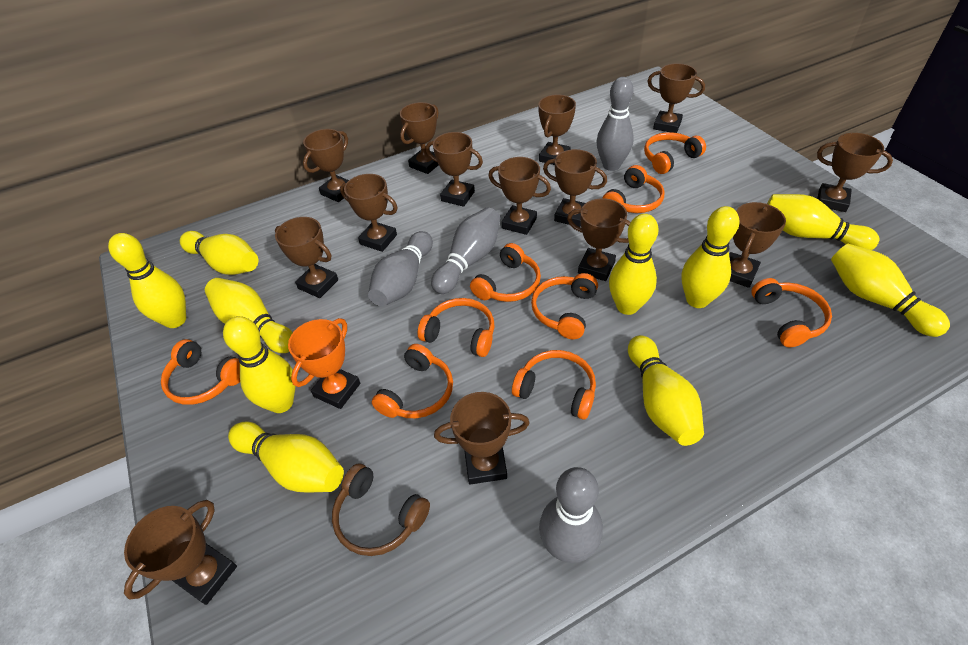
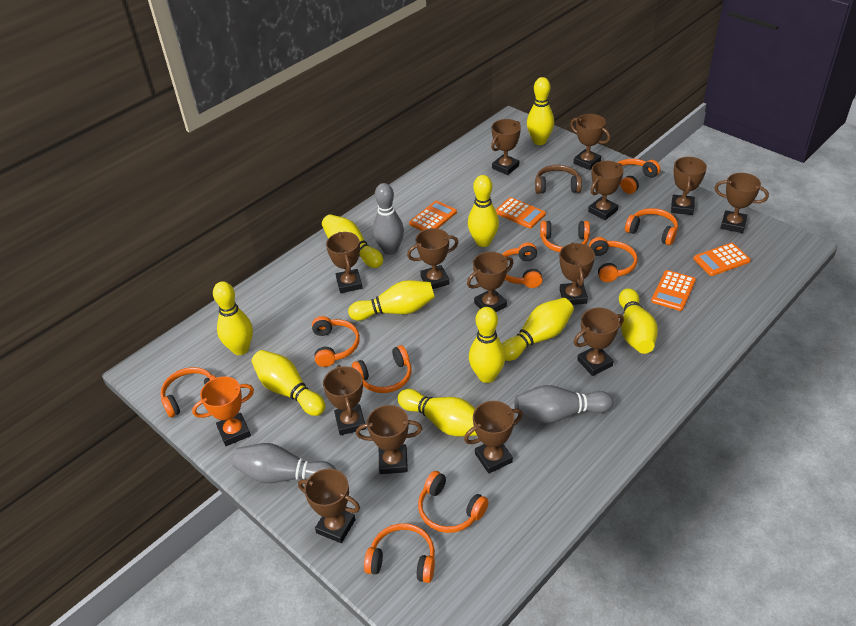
grey bowling pin: 4 -> 3
orange calculator: 0 -> 4
orange headphones: 9 -> 10

